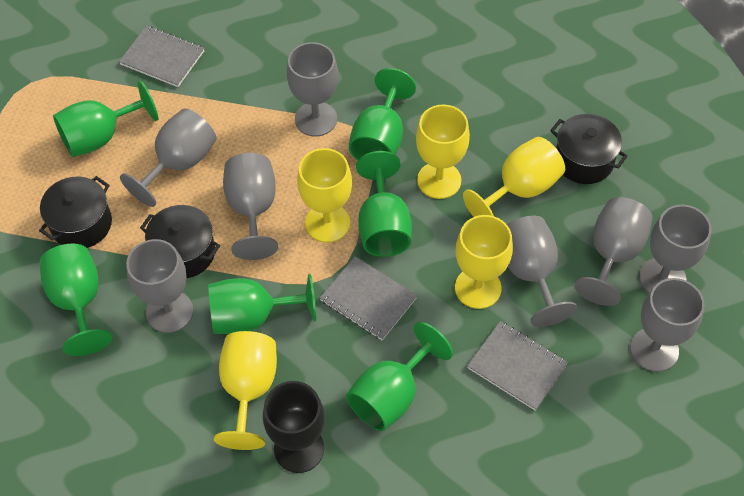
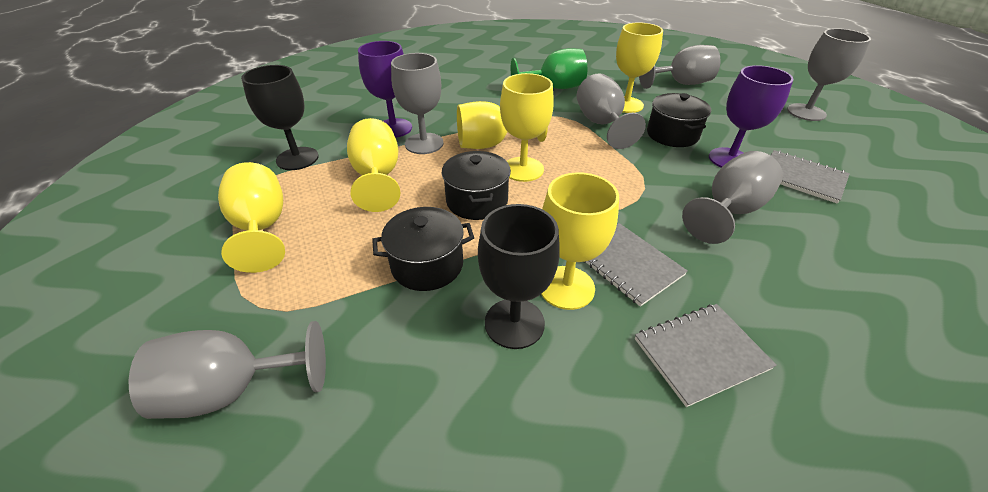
black goblet: 1 -> 2
green goblet: 6 -> 1
grey goblet: 8 -> 6
purple goblet: 0 -> 2
yellow goblet: 5 -> 6

